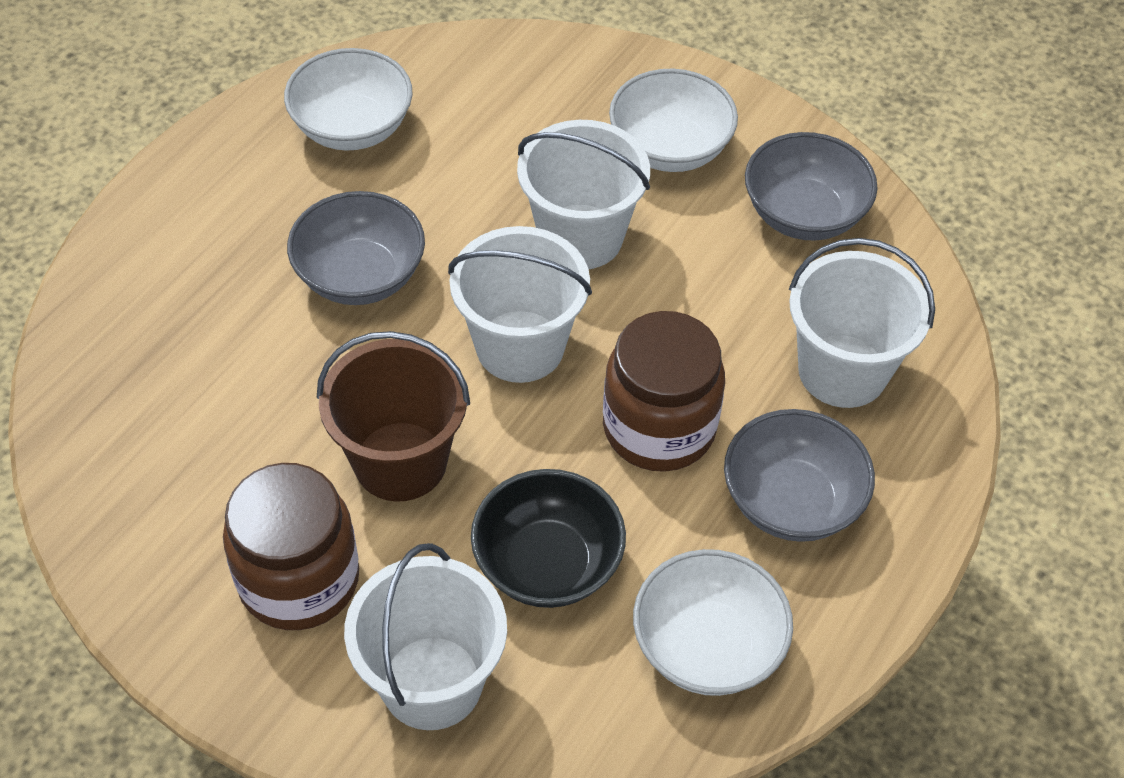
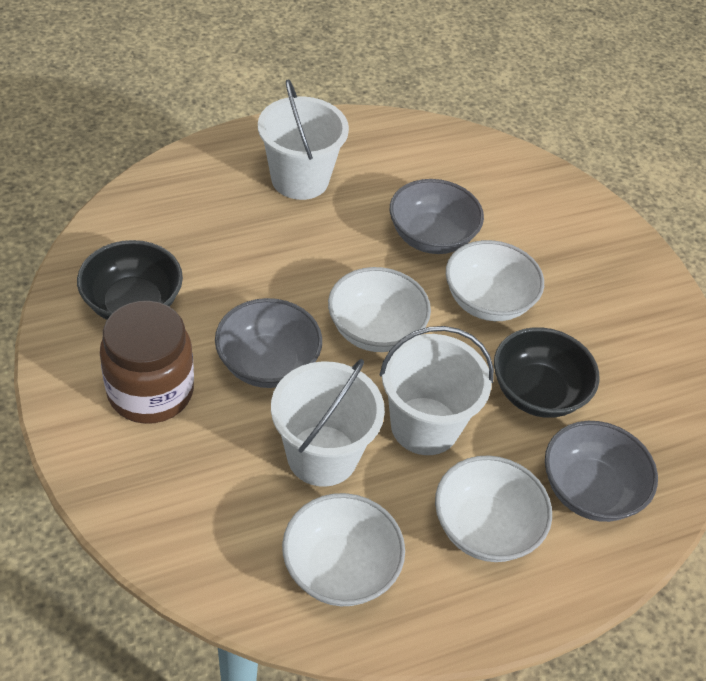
black bowl: 1 -> 2
brown bucket: 1 -> 0
brown jar: 2 -> 1
white bowl: 3 -> 4
white bucket: 4 -> 3

